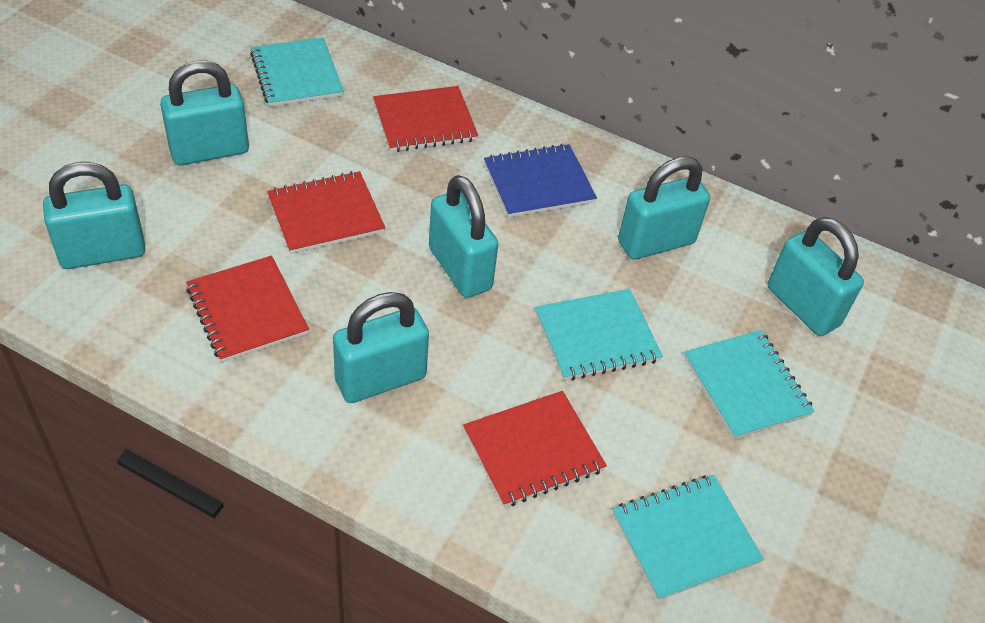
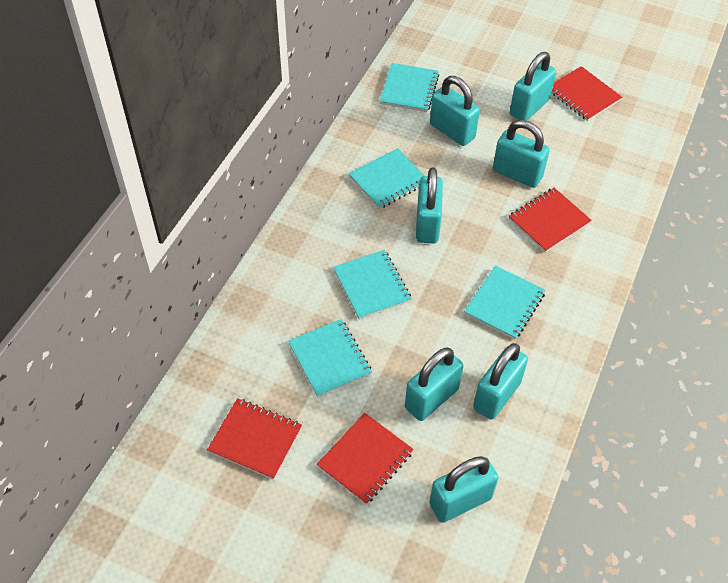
blue notebook: 1 -> 0
turquoise notebook: 4 -> 5
turquoise padlock: 6 -> 7

